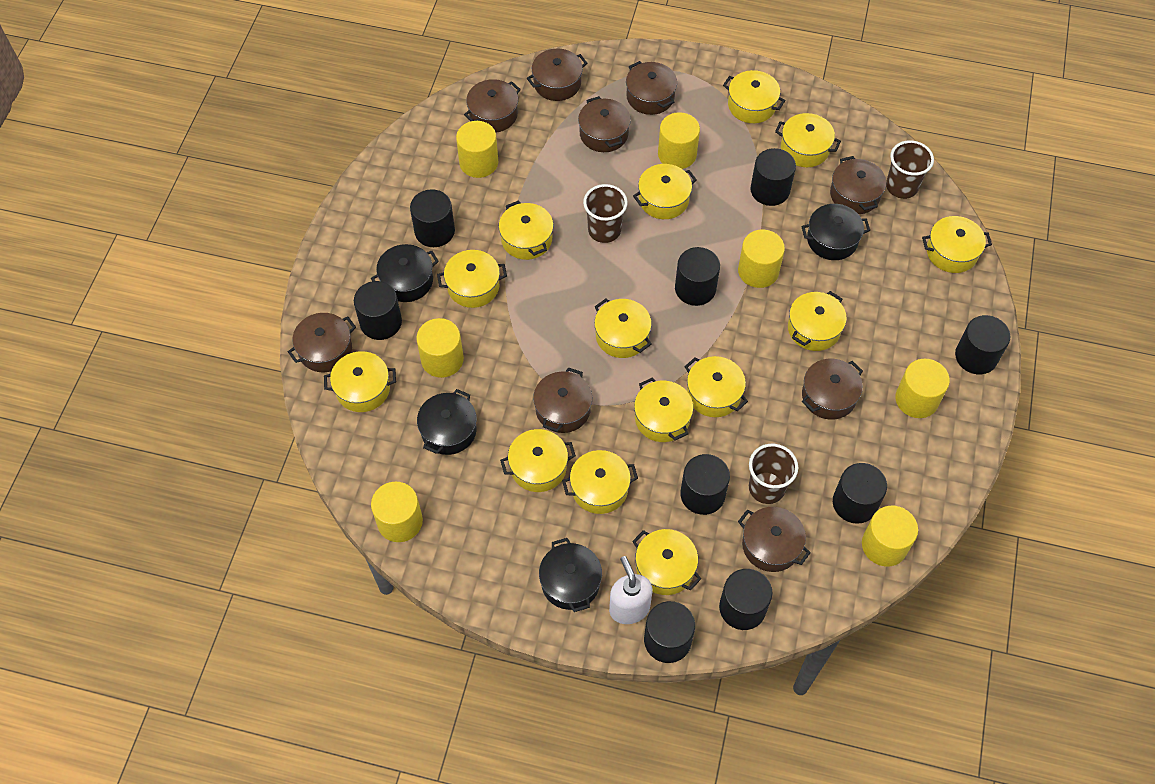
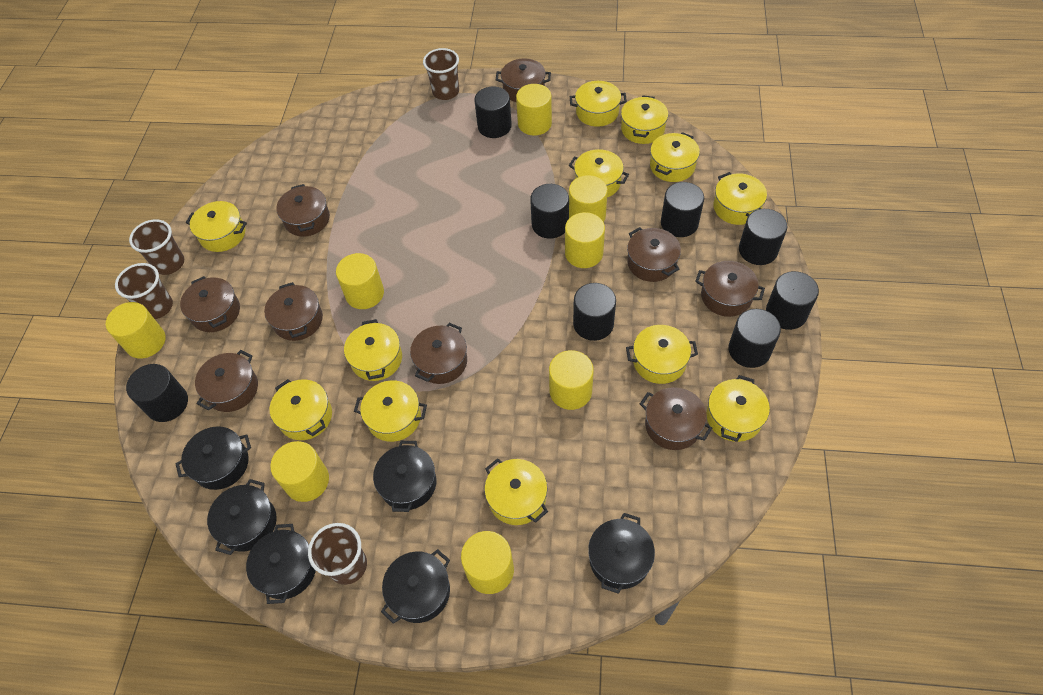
black cylinder: 9 -> 8
black pot: 4 -> 6
brown cup: 3 -> 4
white soap dispenser: 1 -> 0
yellow cylinder: 7 -> 8
yellow pot: 14 -> 12

